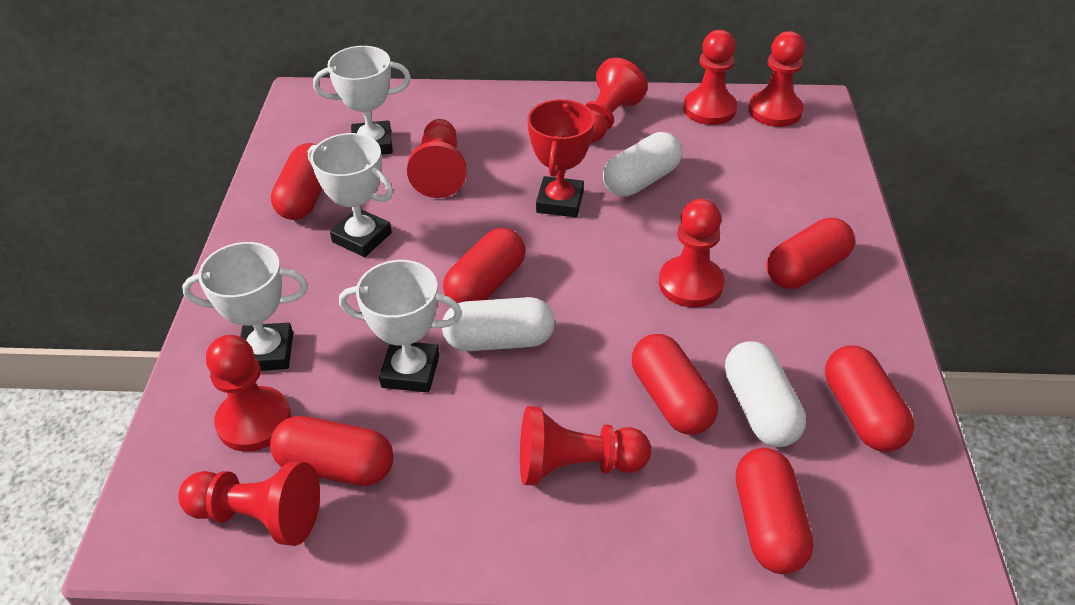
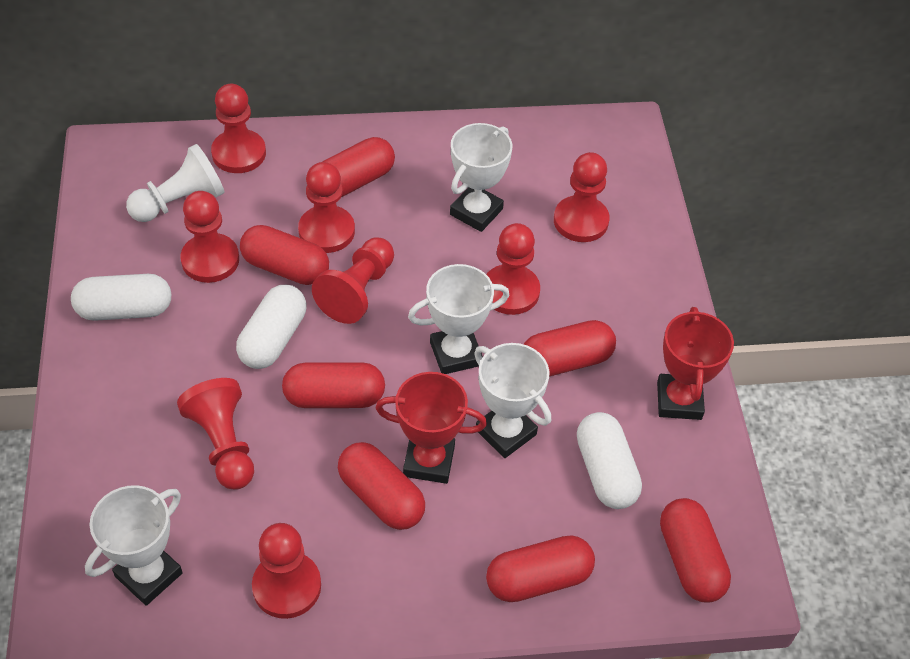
red trophy: 1 -> 2
white pawn: 0 -> 1

